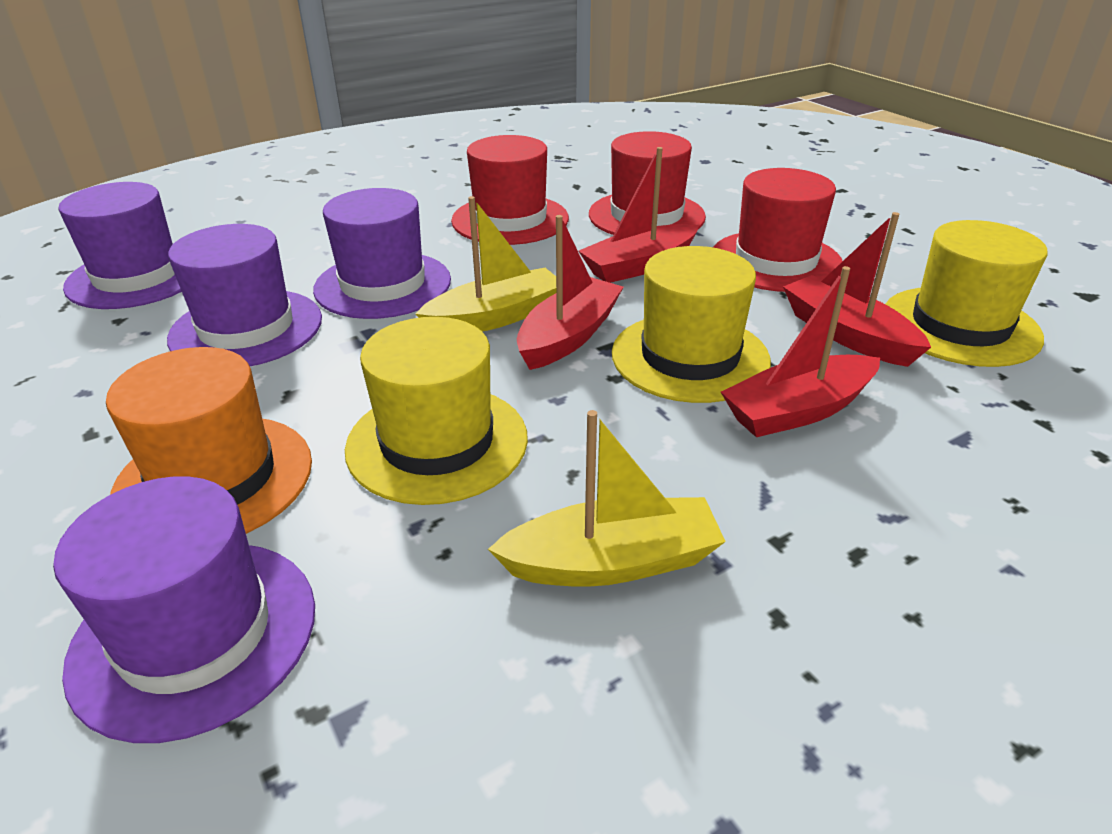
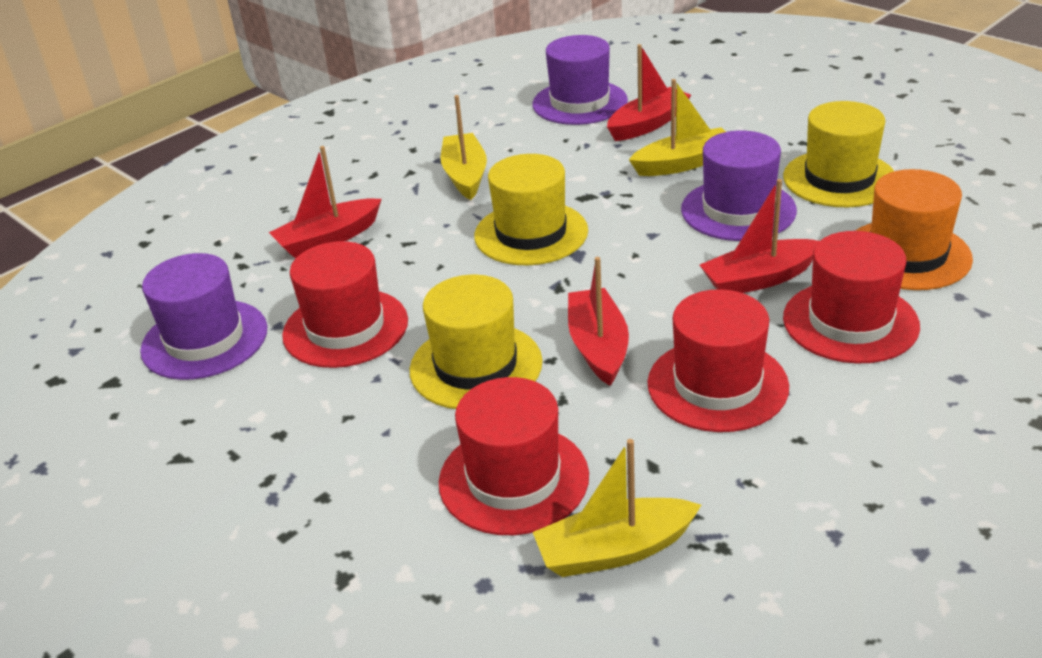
purple hat: 4 -> 3
red hat: 3 -> 4
yellow boat: 2 -> 3

